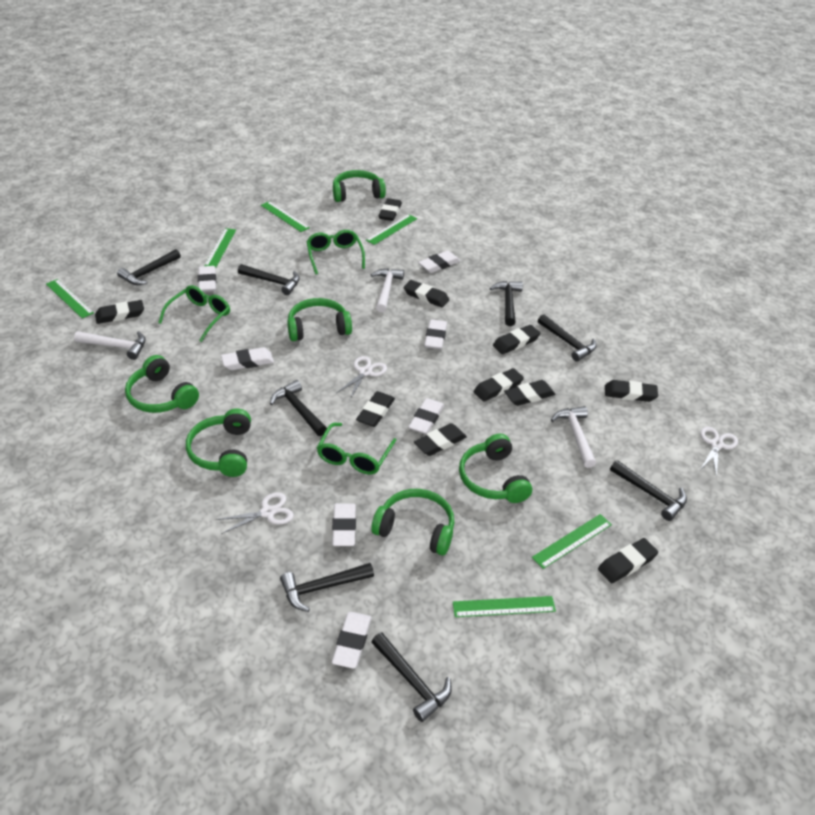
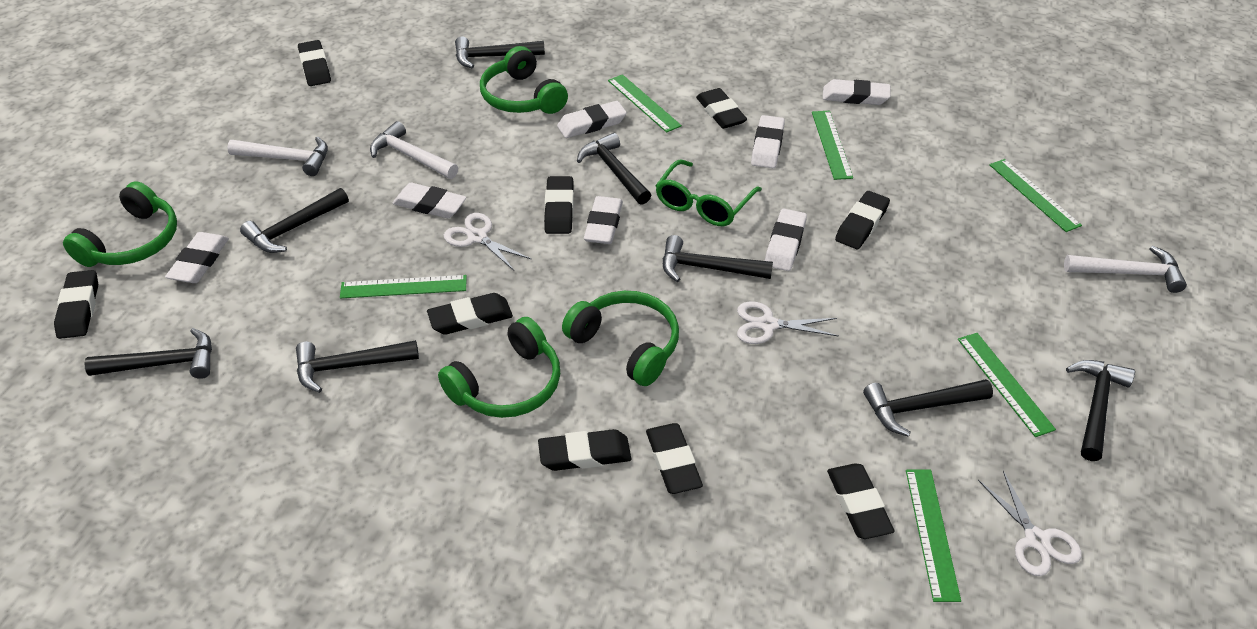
black eraser: 10 -> 9
green glasses: 3 -> 1
green headphones: 6 -> 4

